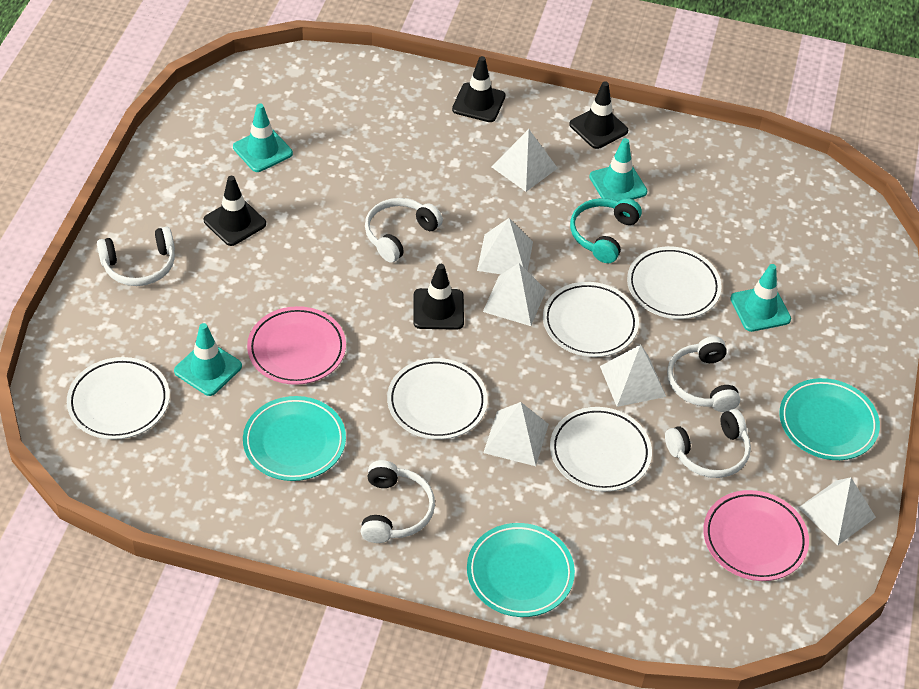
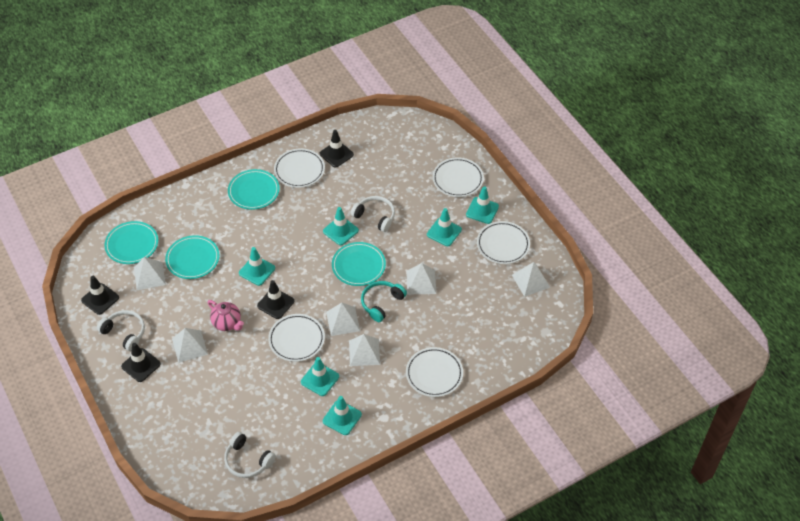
pink plate: 2 -> 0
pink teapot: 0 -> 1
turquoise plate: 3 -> 4
turquoise traffic cone: 4 -> 6
white headphones: 5 -> 3

